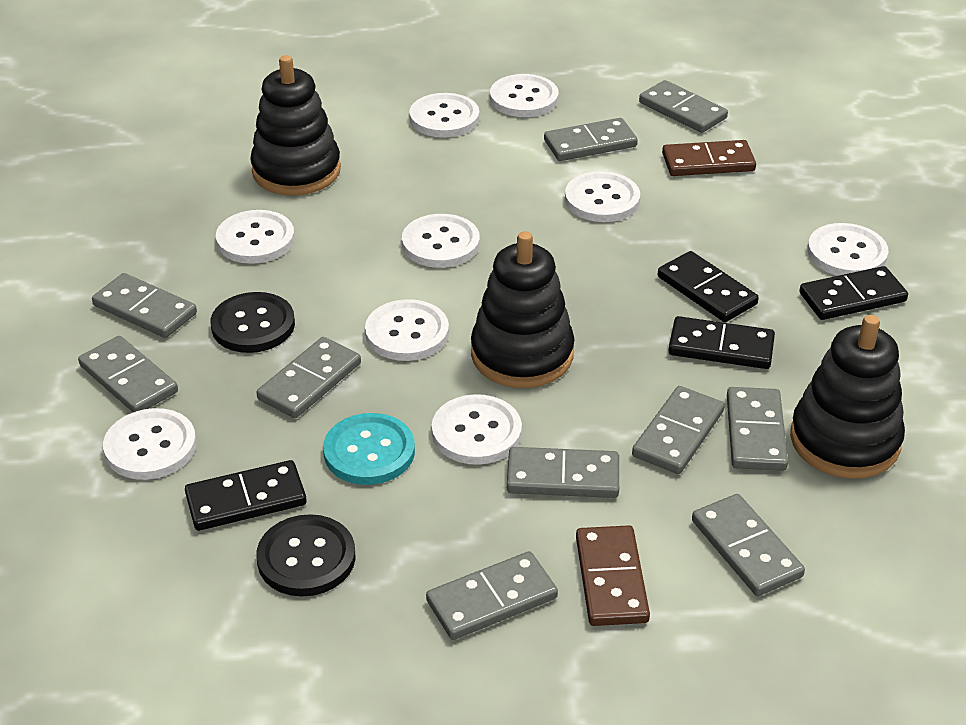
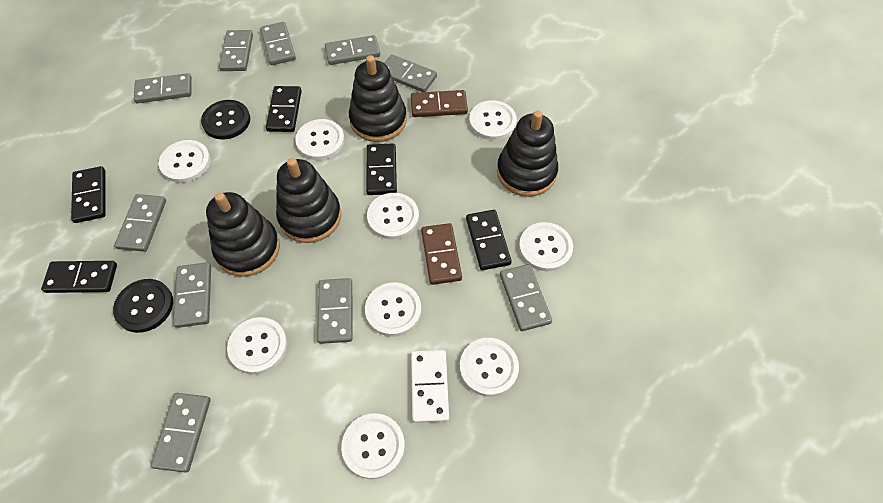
black domino: 4 -> 5
black stacking toy: 3 -> 4
turquoise button: 1 -> 0
white domino: 0 -> 1

